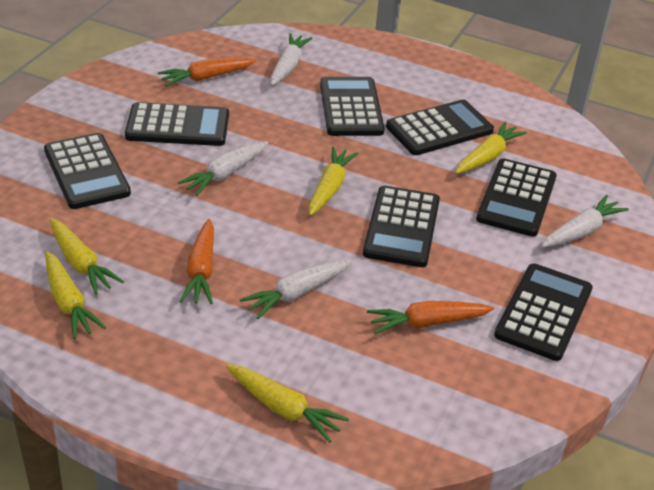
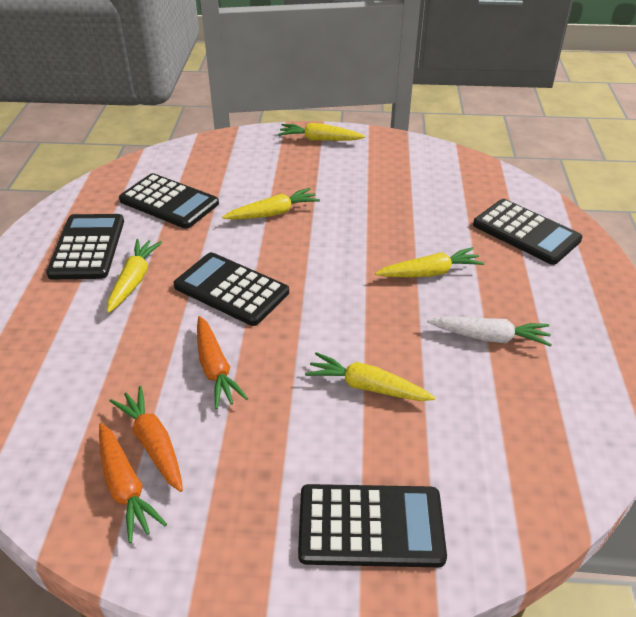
black calculator: 7 -> 5
white carrot: 4 -> 1

